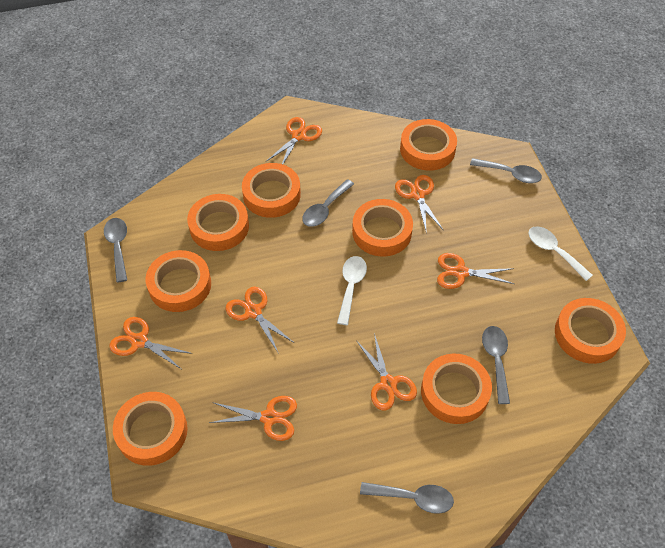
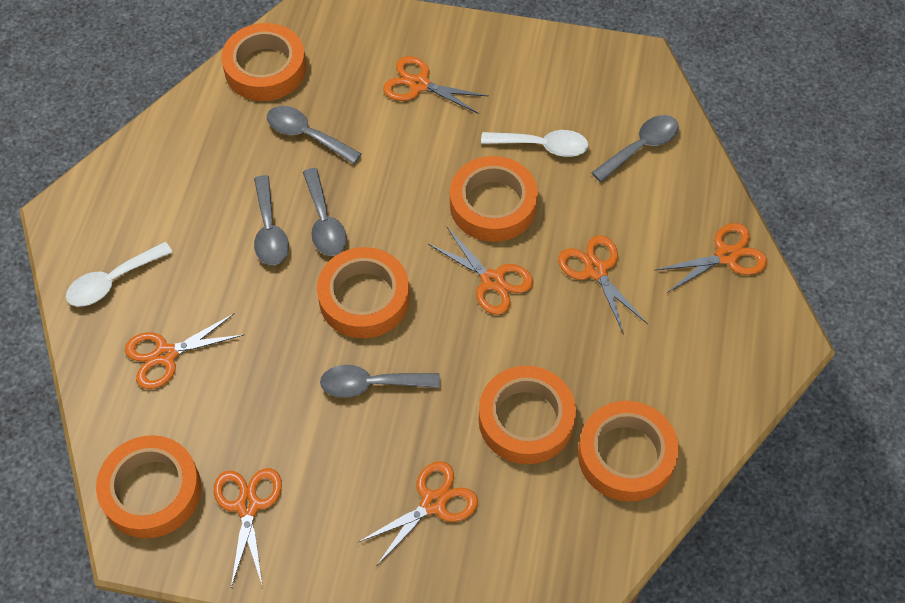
orange tape: 8 -> 6

